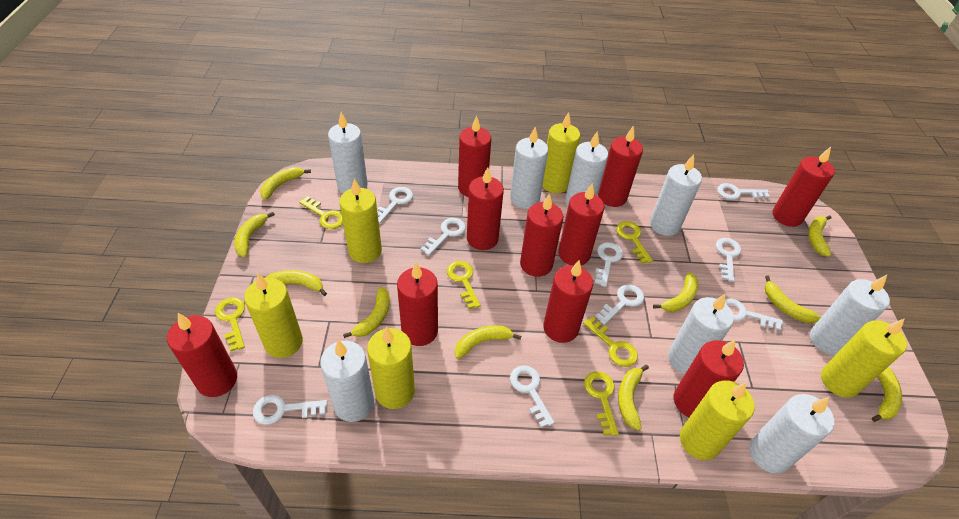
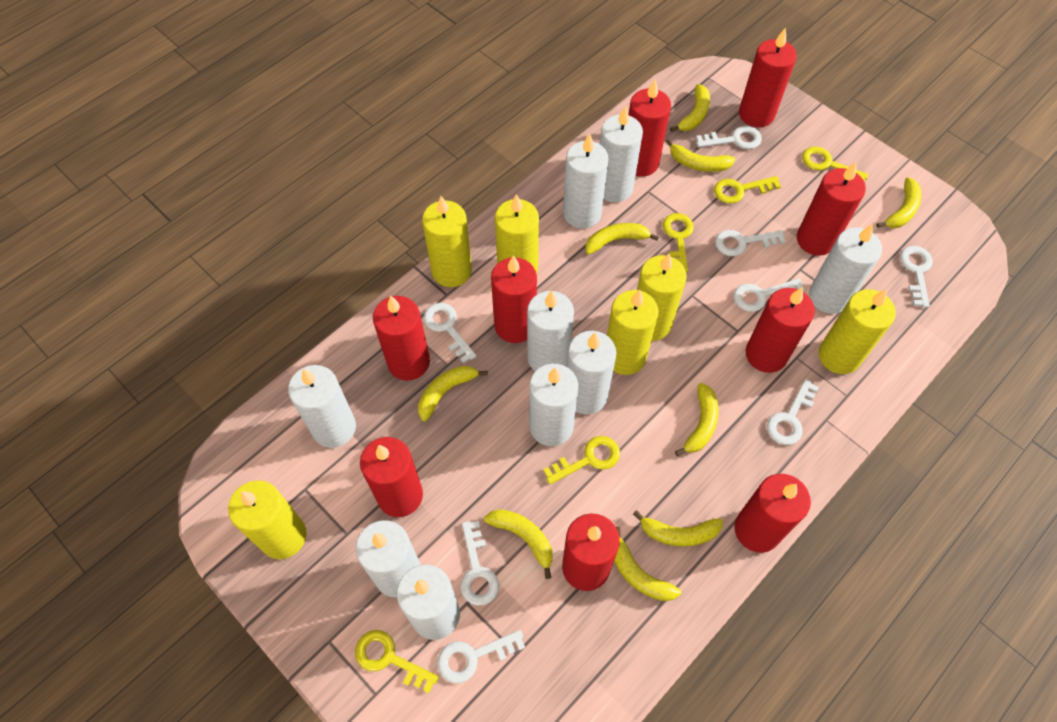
red candle: 10 -> 9
white candle: 8 -> 9
white key: 9 -> 8
yellow banana: 10 -> 9
yellow key: 6 -> 5

